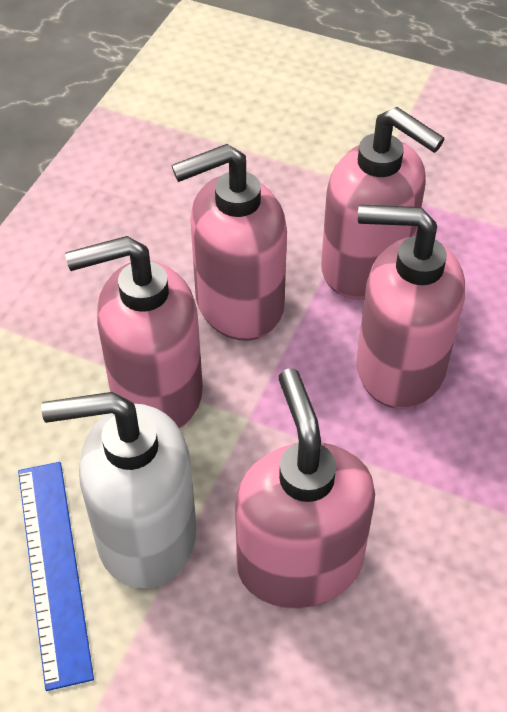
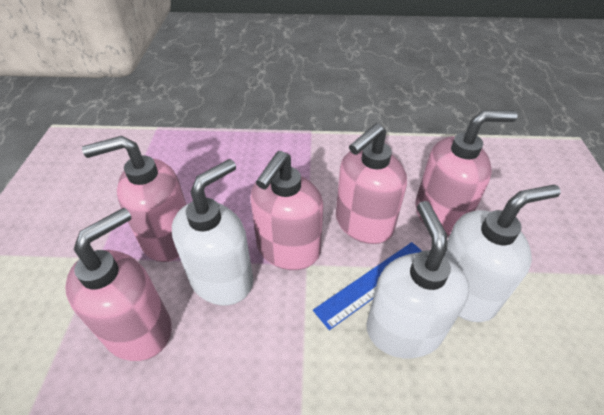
white soap dispenser: 1 -> 3

